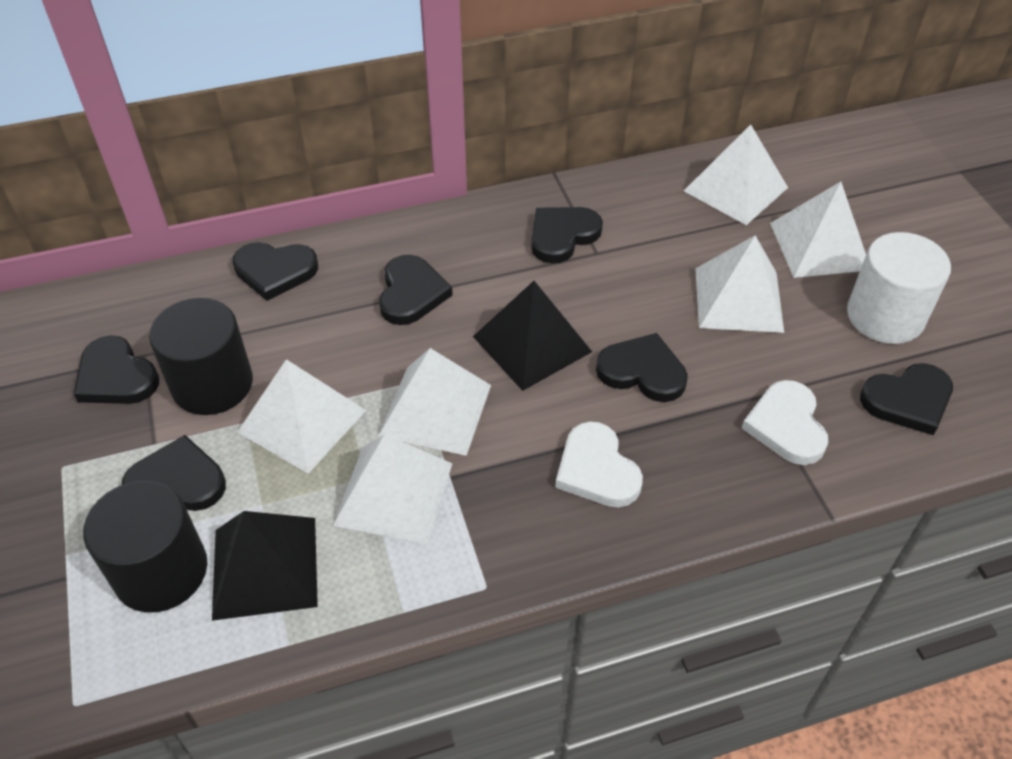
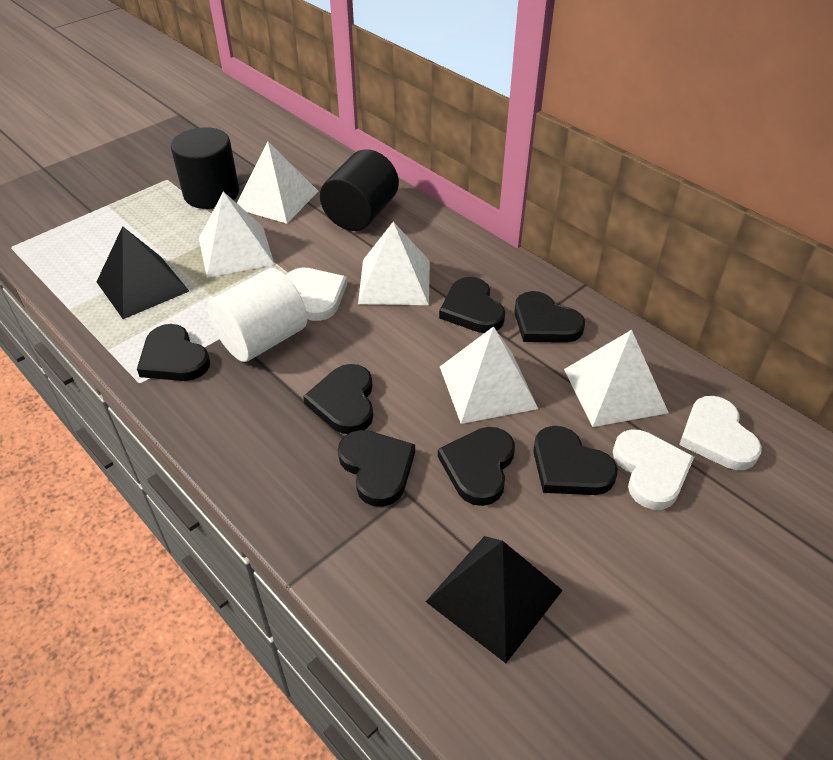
white heart: 2 -> 3
white pyramid: 6 -> 5

